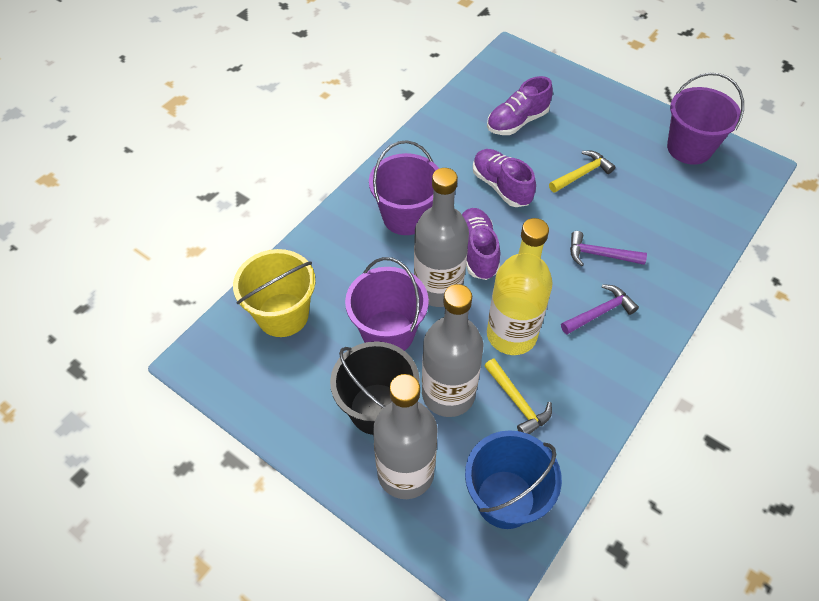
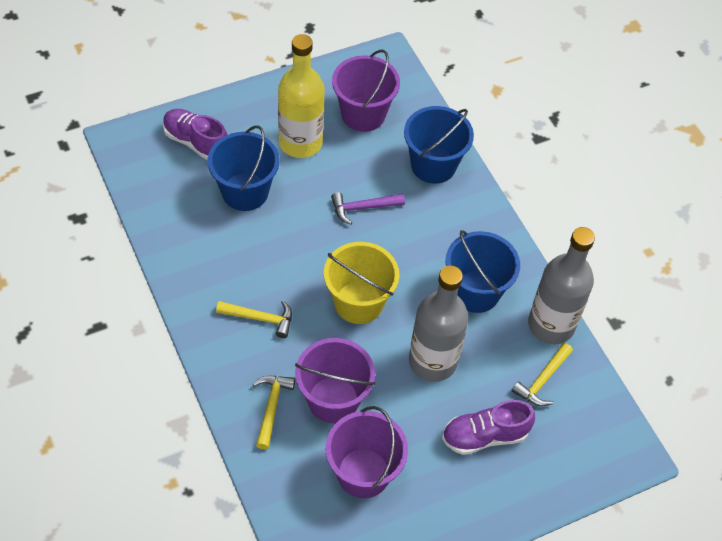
black bucket: 1 -> 0
blue bucket: 1 -> 3
grey bottle: 3 -> 2
purple hammer: 2 -> 1
purple shoe: 3 -> 2
yellow hammer: 2 -> 3

